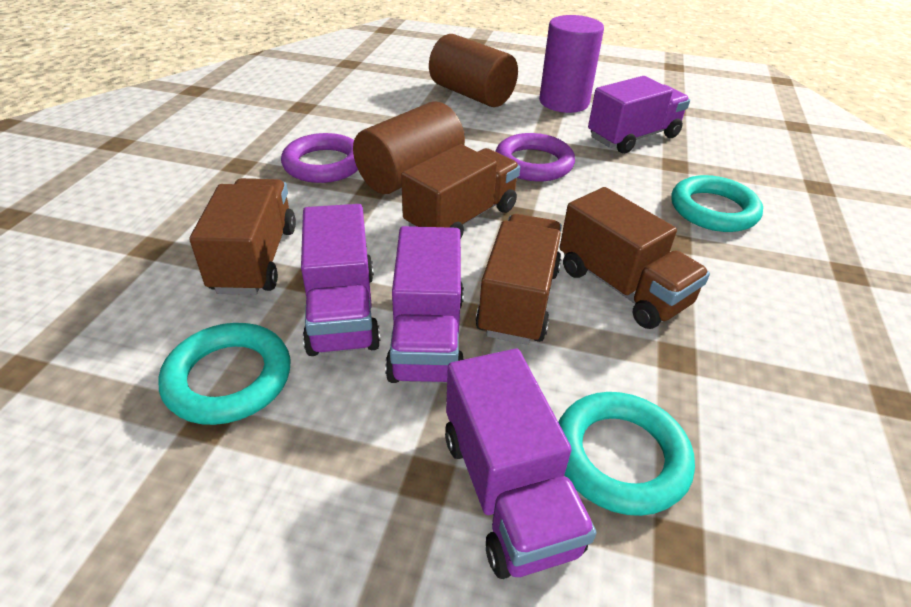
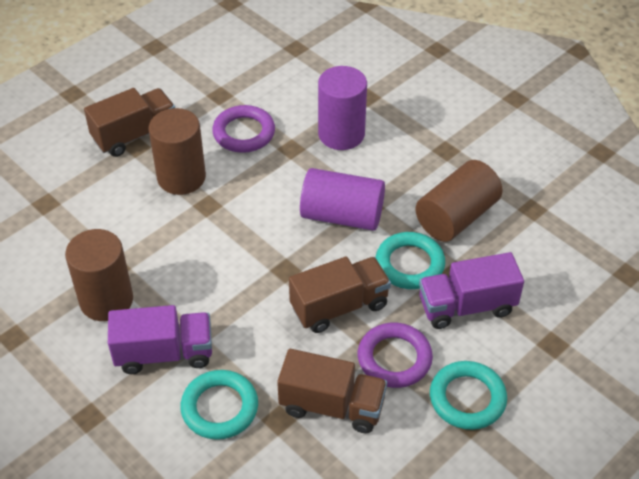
brown cylinder: 2 -> 3
brown truck: 4 -> 3
purple cylinder: 1 -> 2
purple truck: 4 -> 2

